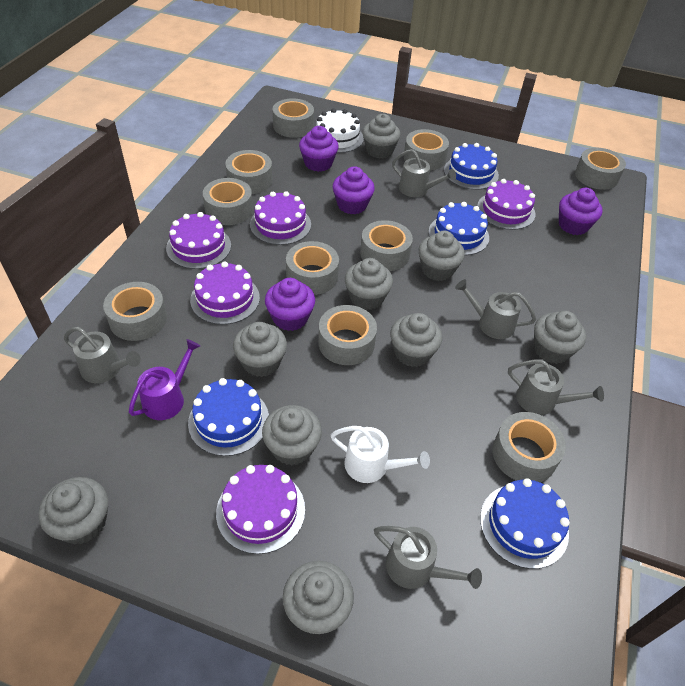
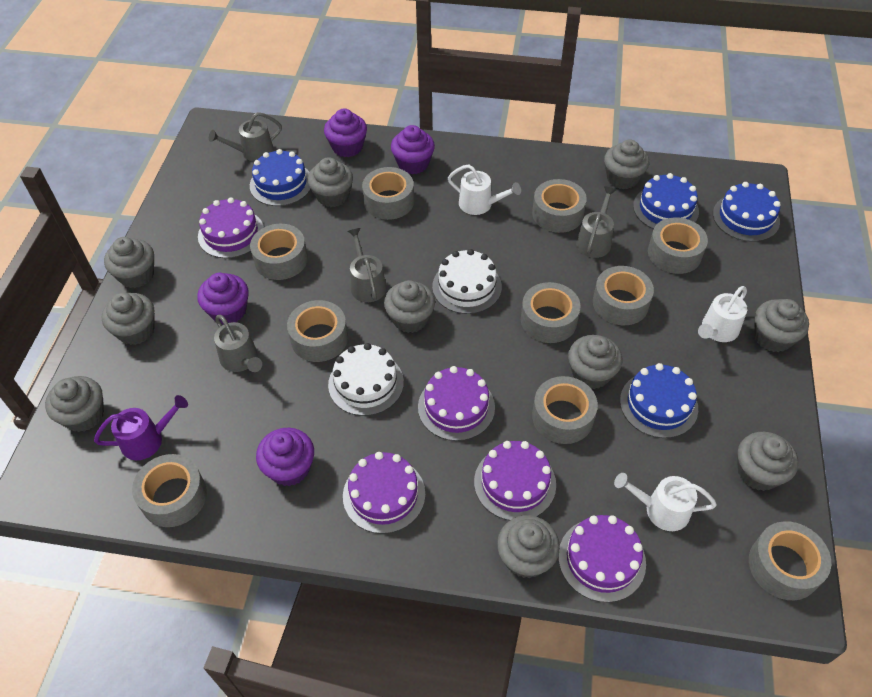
grey cupcake: 9 -> 10
grey watering can: 5 -> 4
white cake: 1 -> 2
white watering can: 1 -> 3

